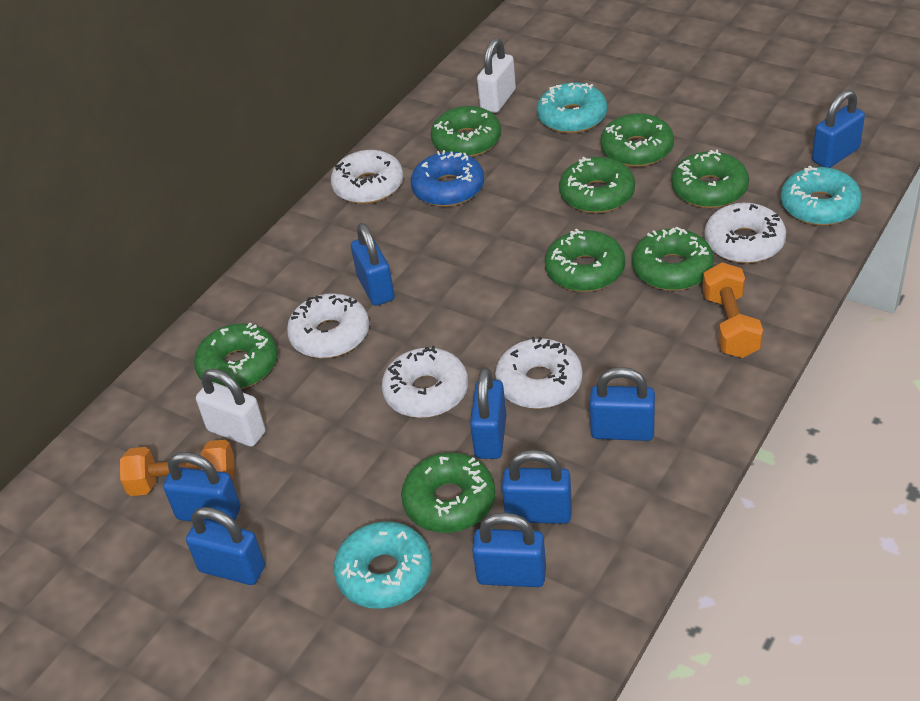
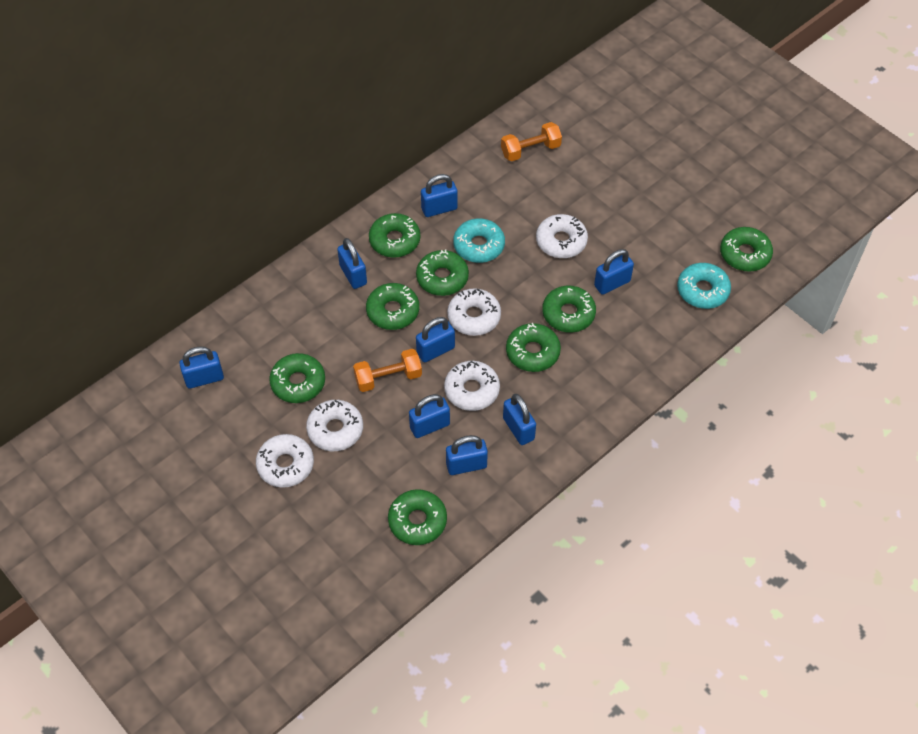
blue donut: 1 -> 0
turquoise donut: 3 -> 2
white padlock: 2 -> 0

